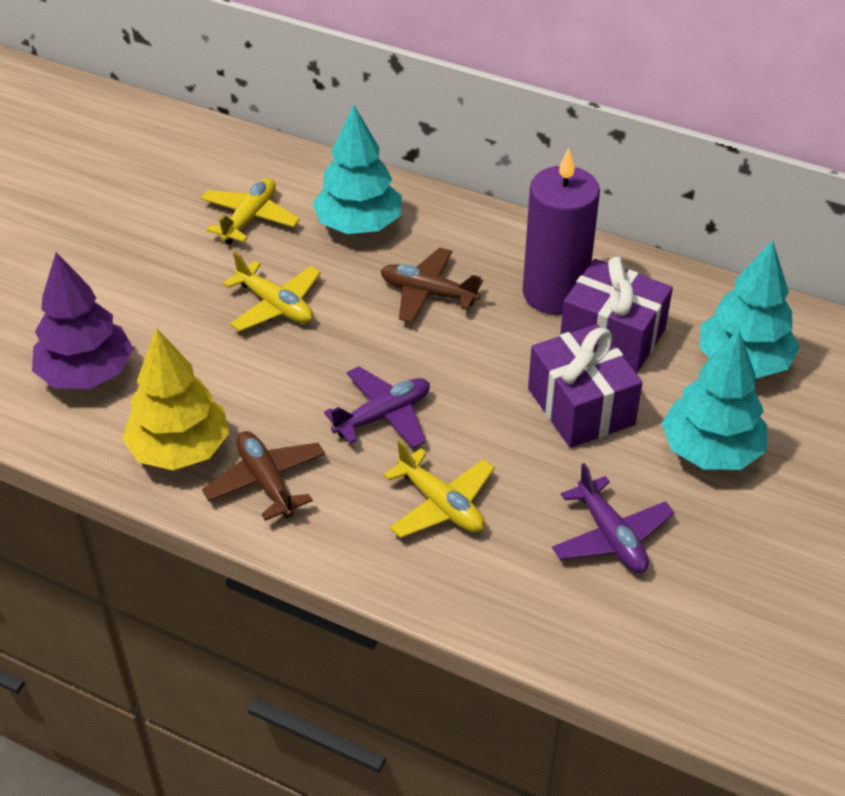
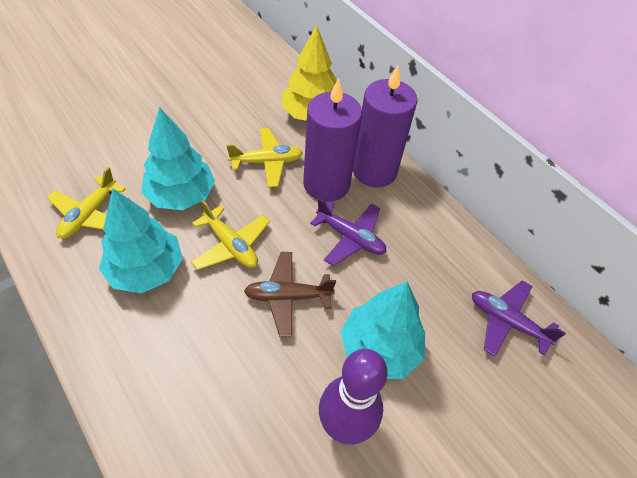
brown plane: 2 -> 1
purple bowling pin: 0 -> 1
purple candle: 1 -> 2
purple gift: 2 -> 0
purple tree: 1 -> 0

